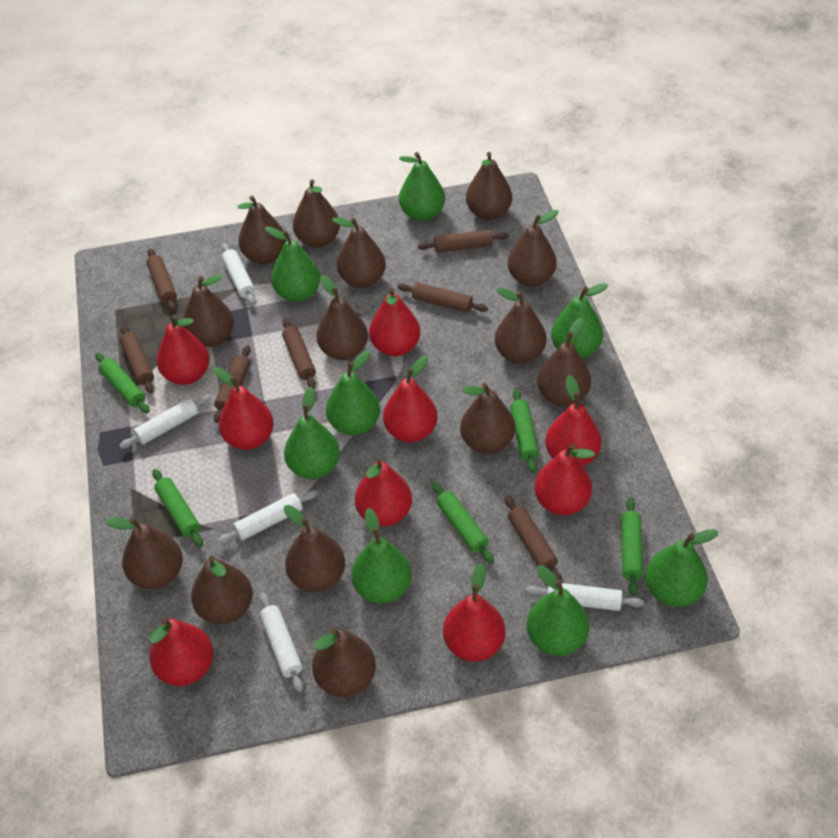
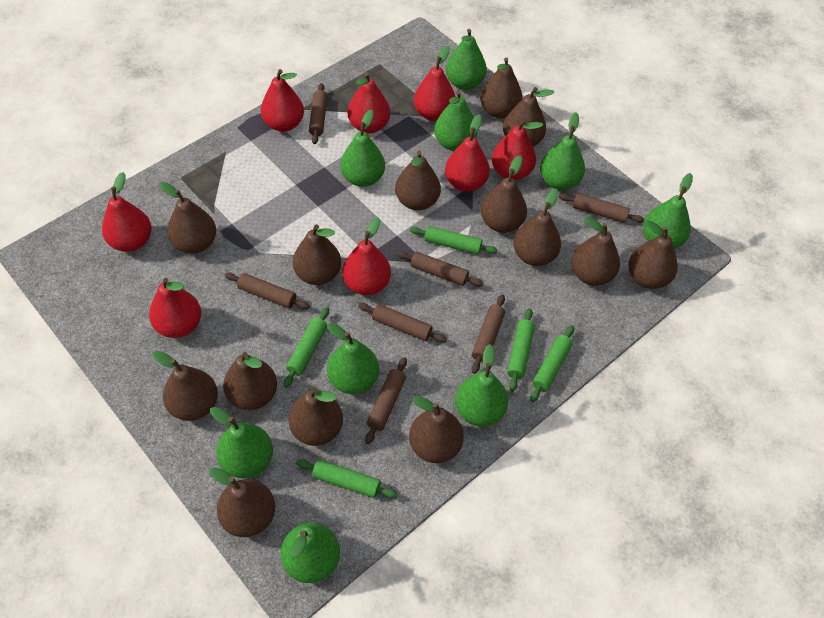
green pear: 8 -> 9
red pear: 9 -> 8
white rolling pin: 5 -> 0

